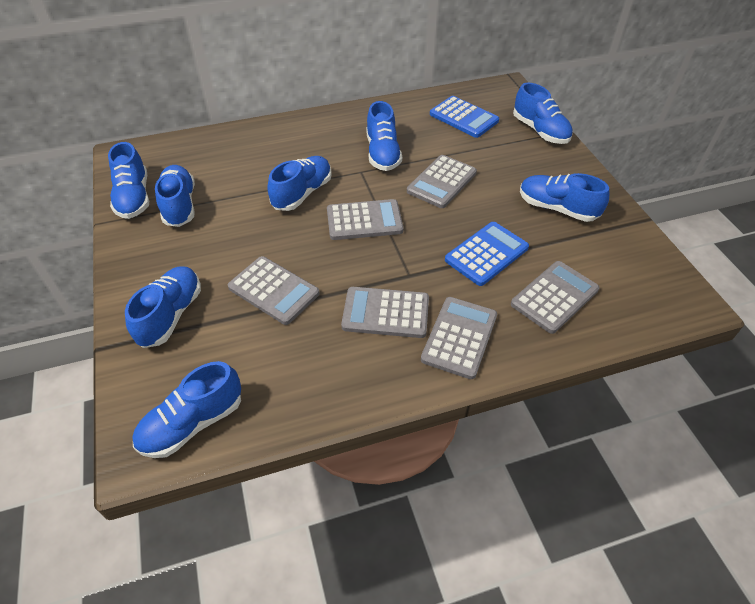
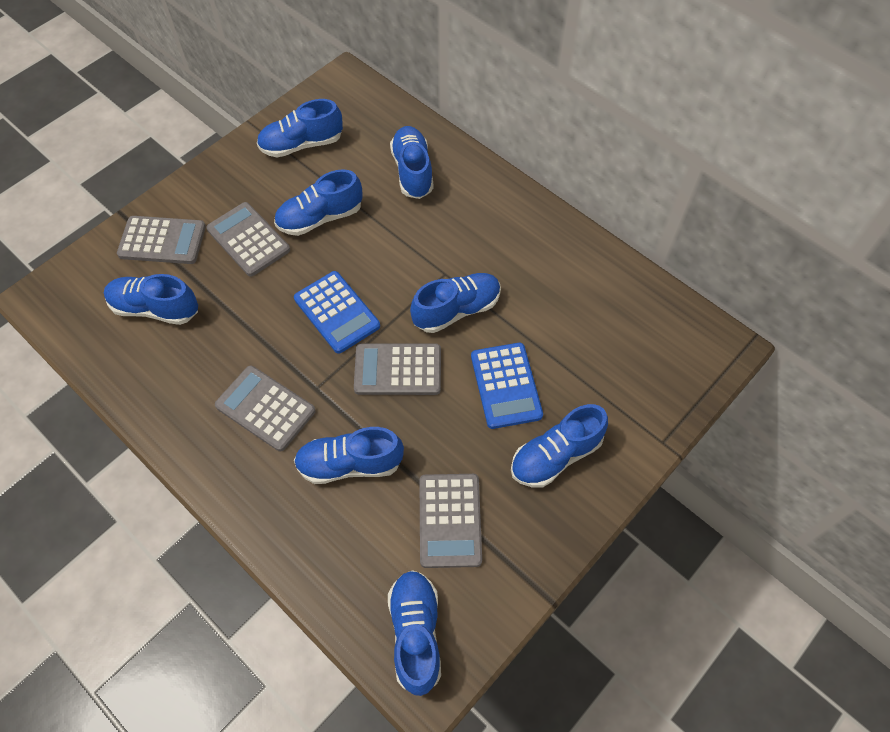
grey calculator: 6 -> 5

